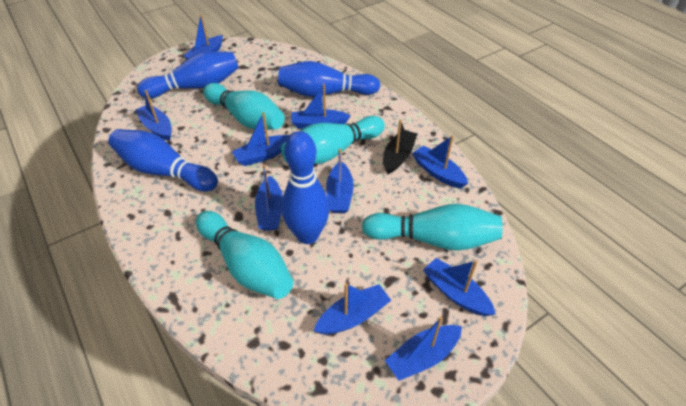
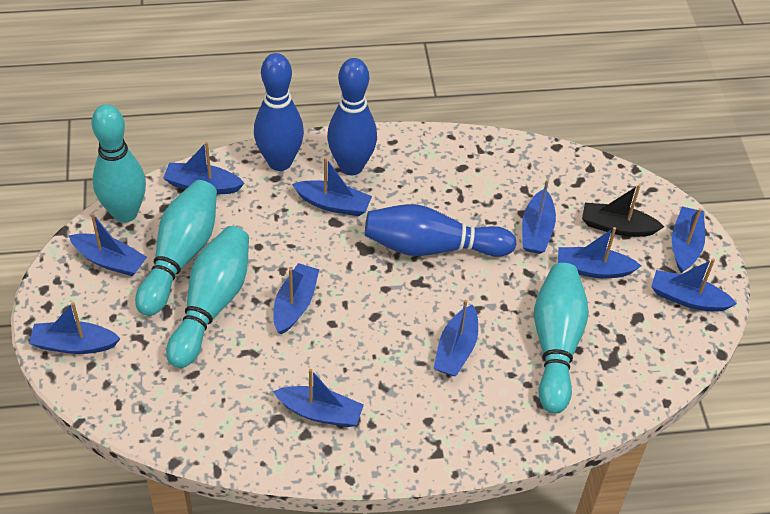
blue boat: 10 -> 11
blue bowling pin: 4 -> 3

